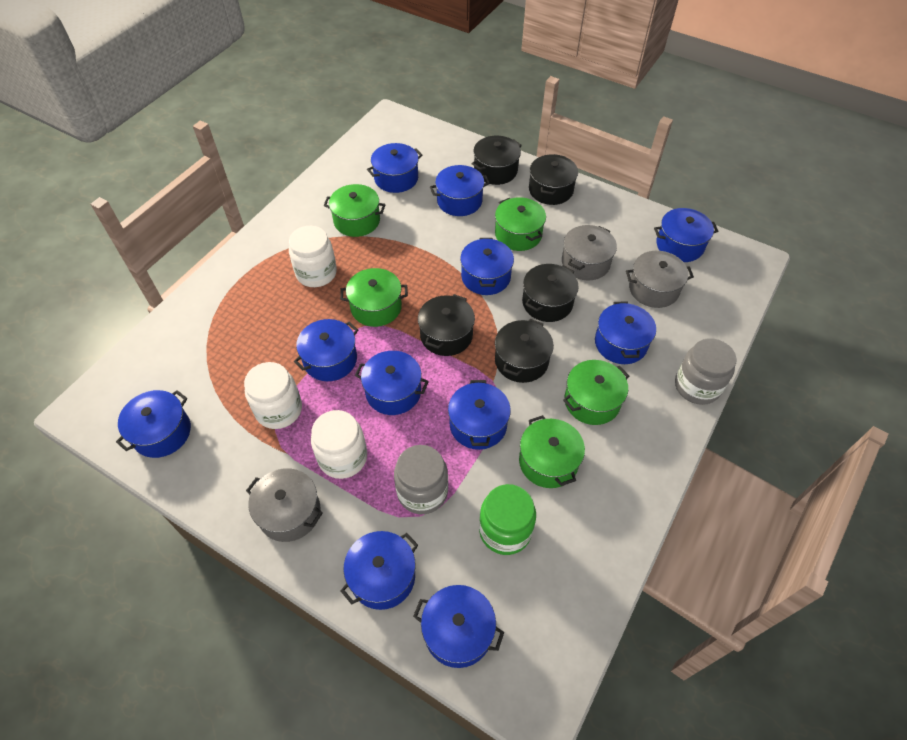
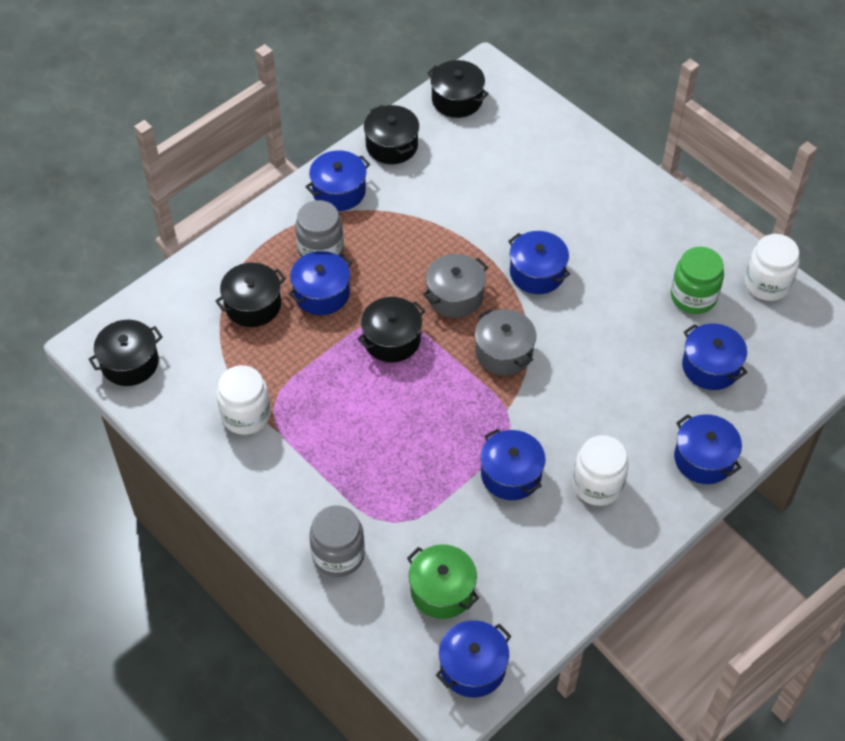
blue pot: 11 -> 7
green pot: 5 -> 1
grey pot: 3 -> 2

